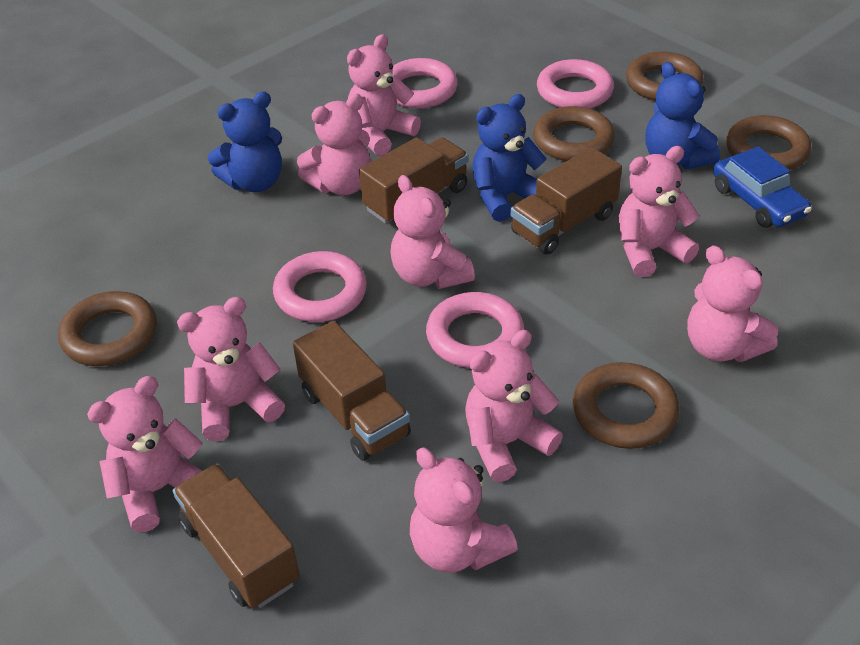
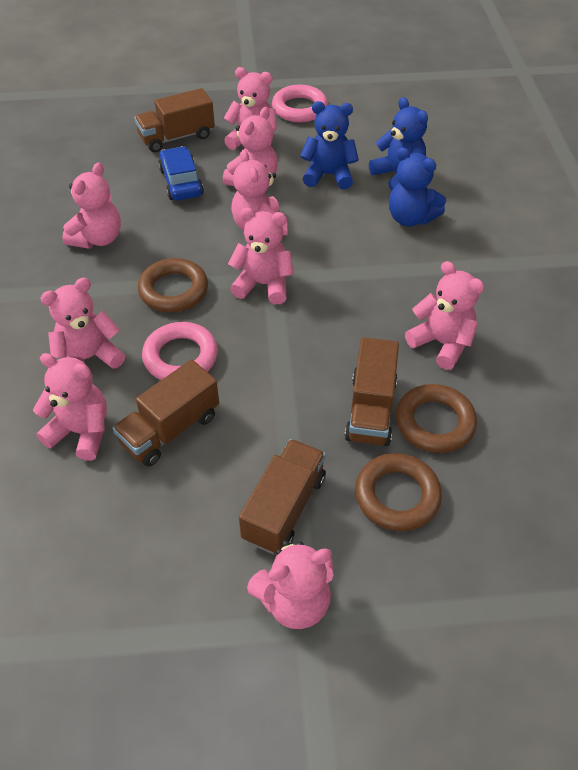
brown ring: 5 -> 3
pink ring: 4 -> 2

